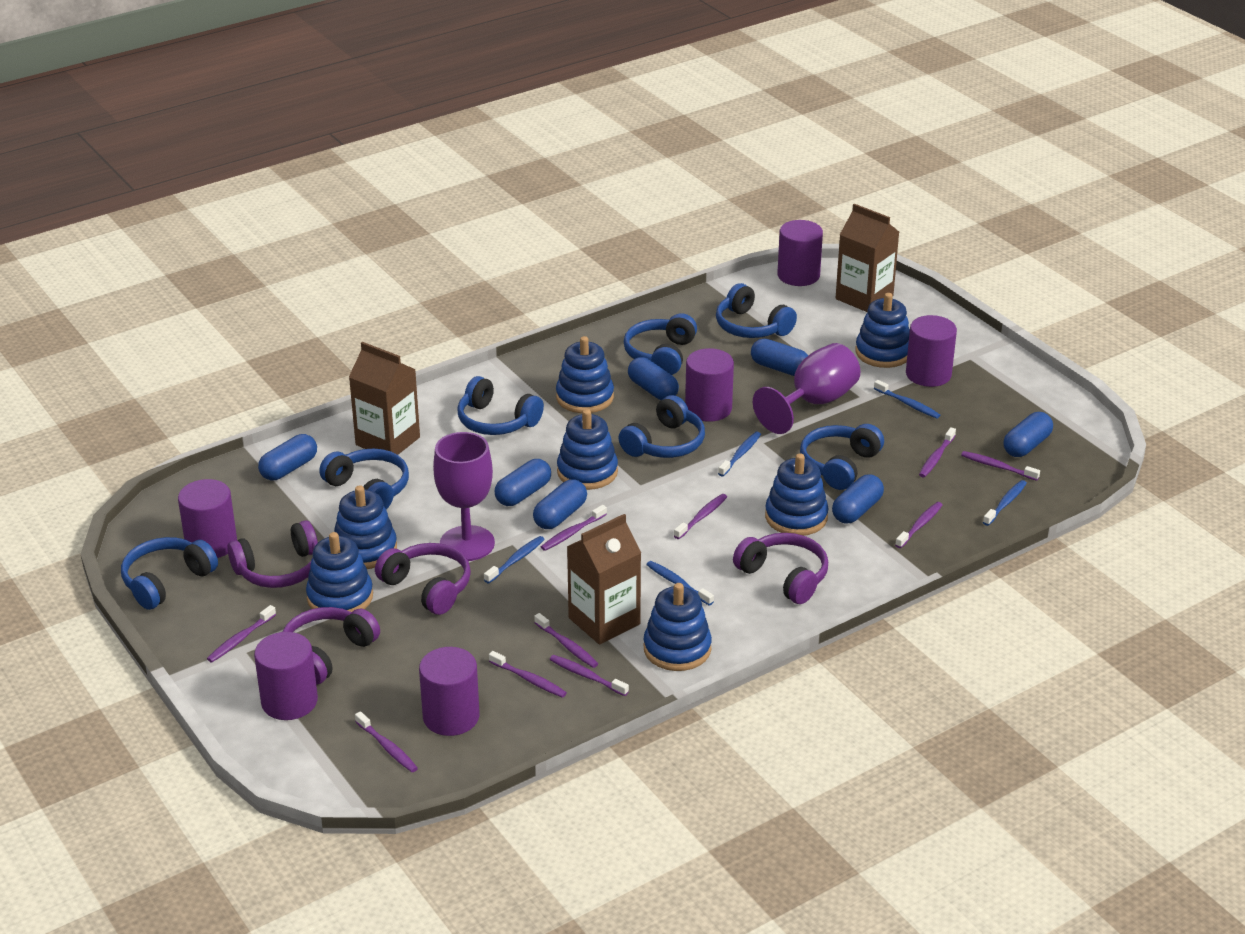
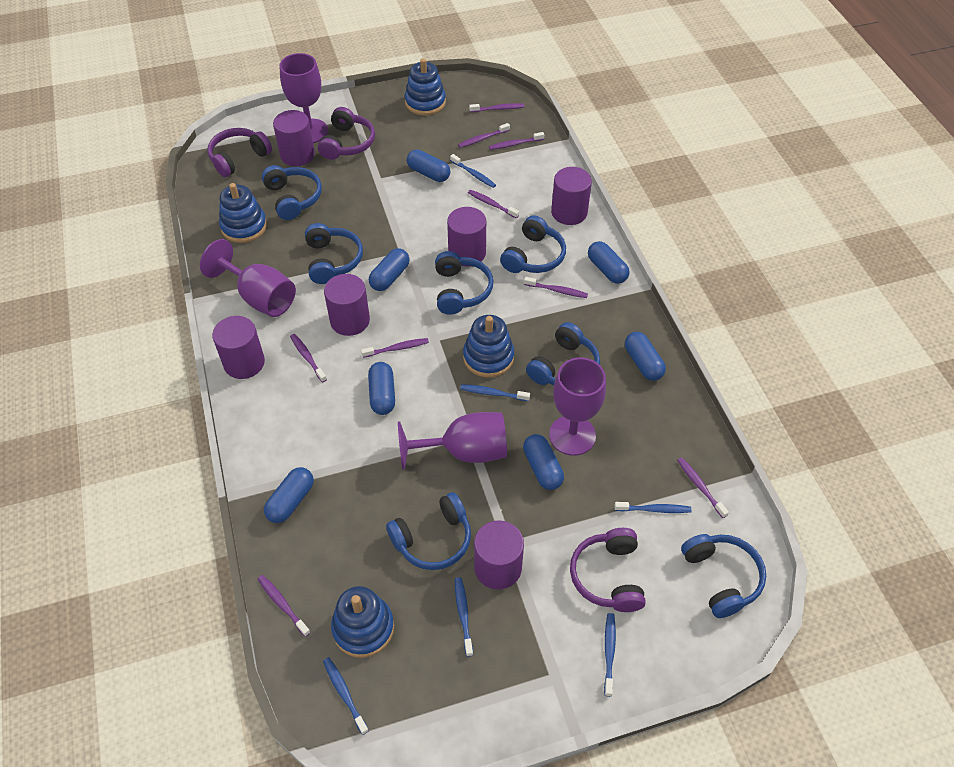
blue stacking toy: 7 -> 4
blue toothbrush: 5 -> 6
brown carton: 3 -> 0
purple goblet: 2 -> 4
purple headphones: 4 -> 3
purple toothbrush: 10 -> 9

